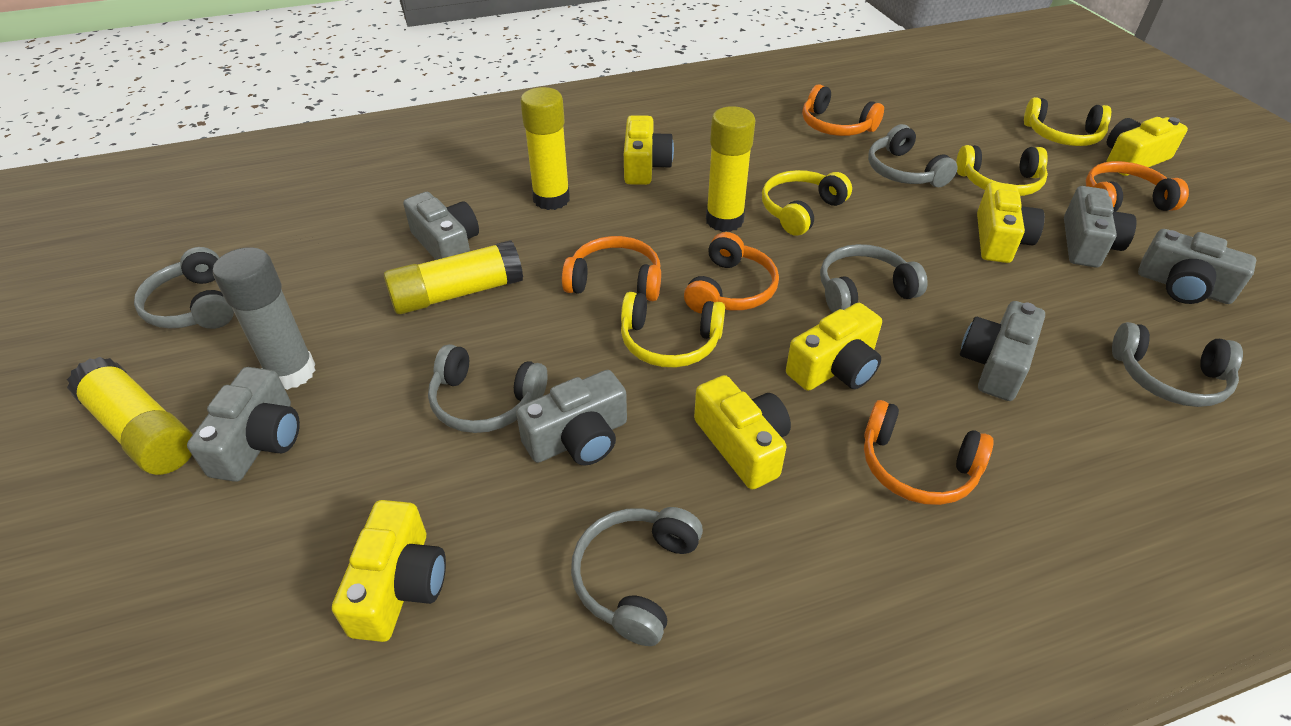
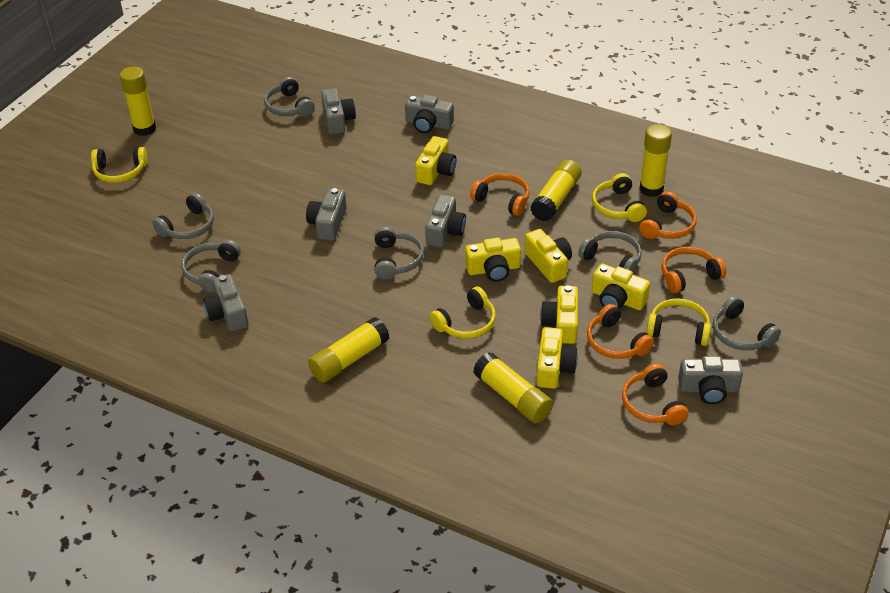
grey glue stick: 1 -> 0
yellow glue stick: 4 -> 5

